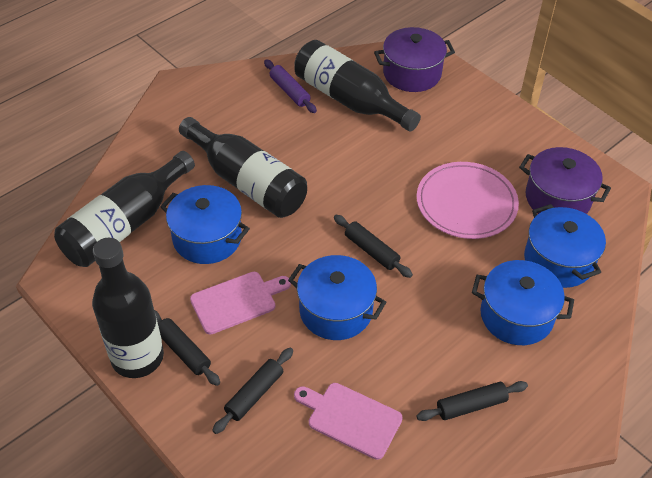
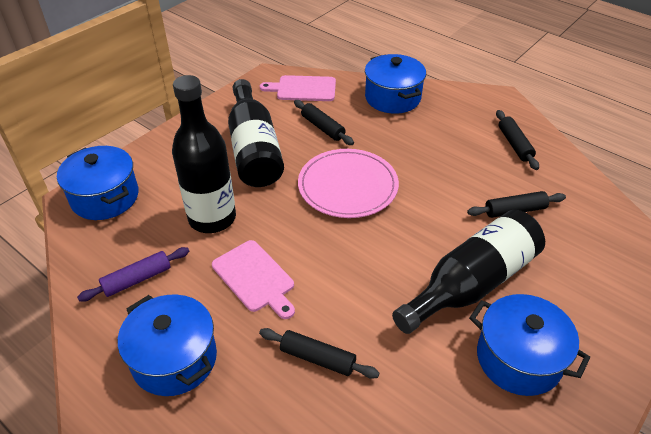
black bottle: 4 -> 3
purple pot: 2 -> 0

